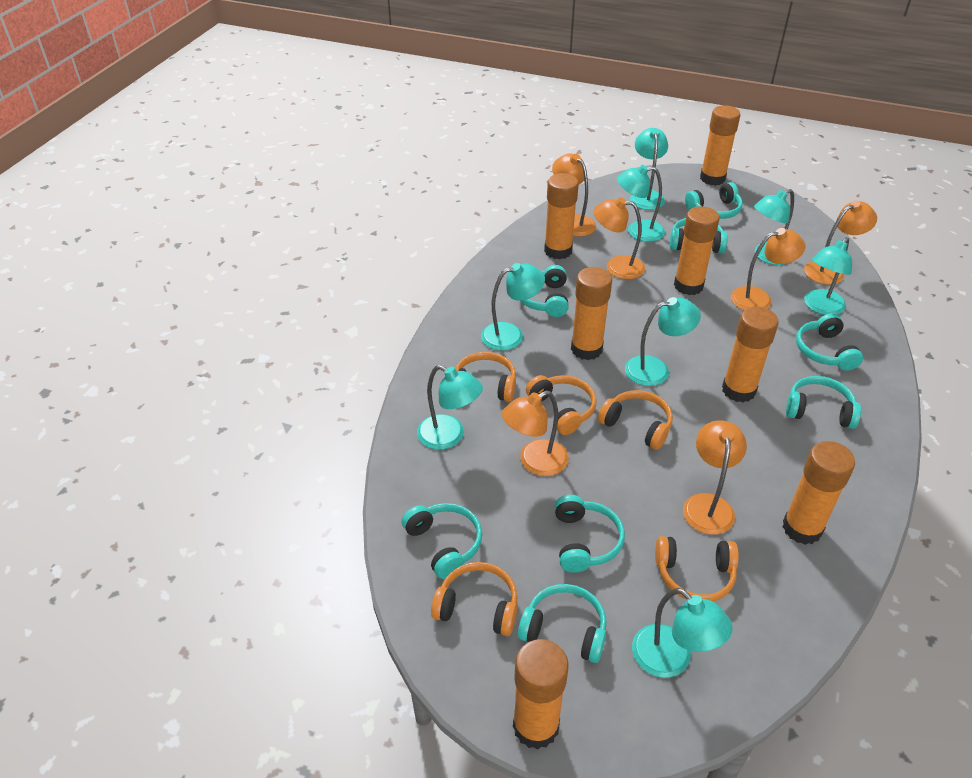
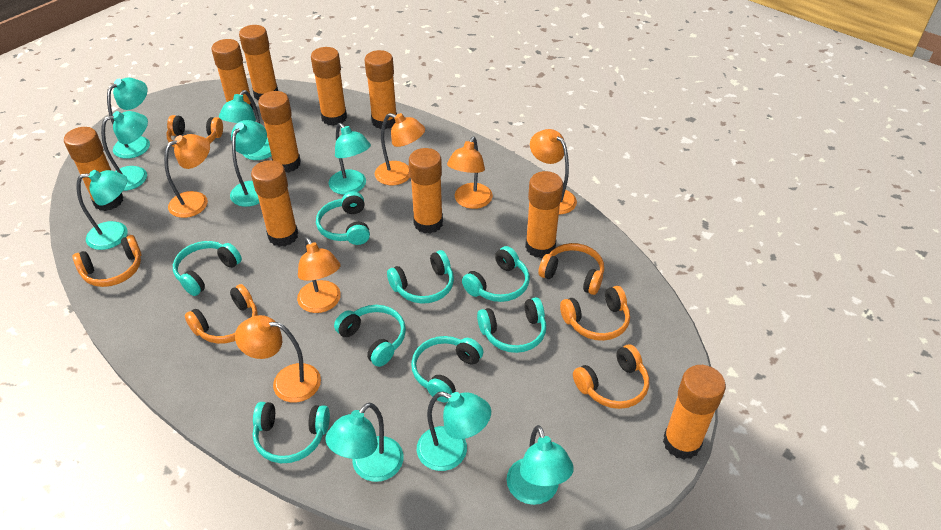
orange glue stick: 7 -> 10
orange headphones: 5 -> 6
turquoise lamp: 8 -> 9

